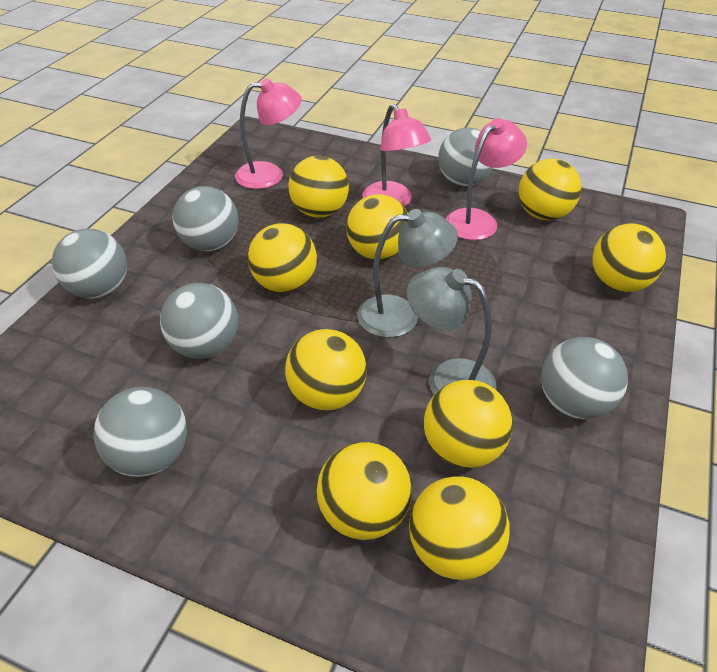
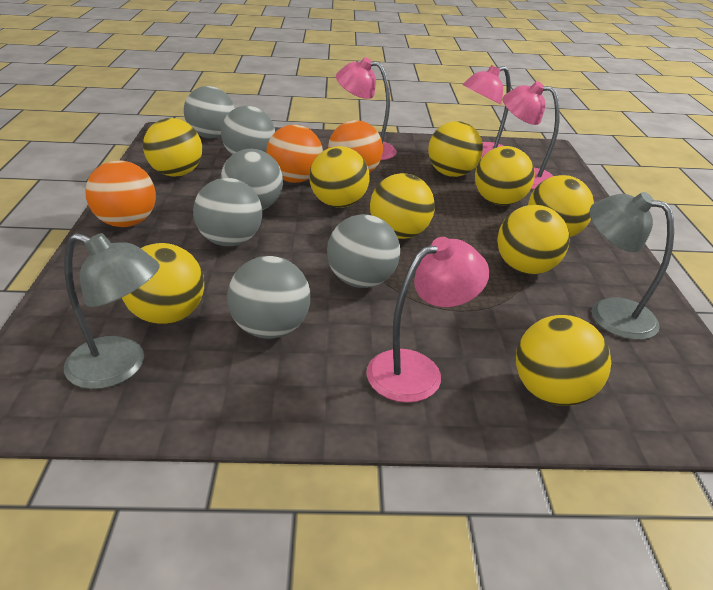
orange ball: 0 -> 3
pink lamp: 3 -> 4

